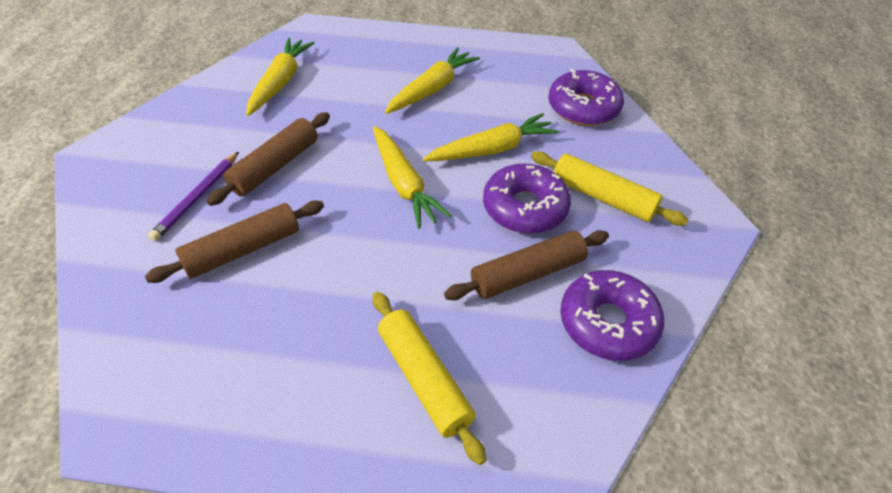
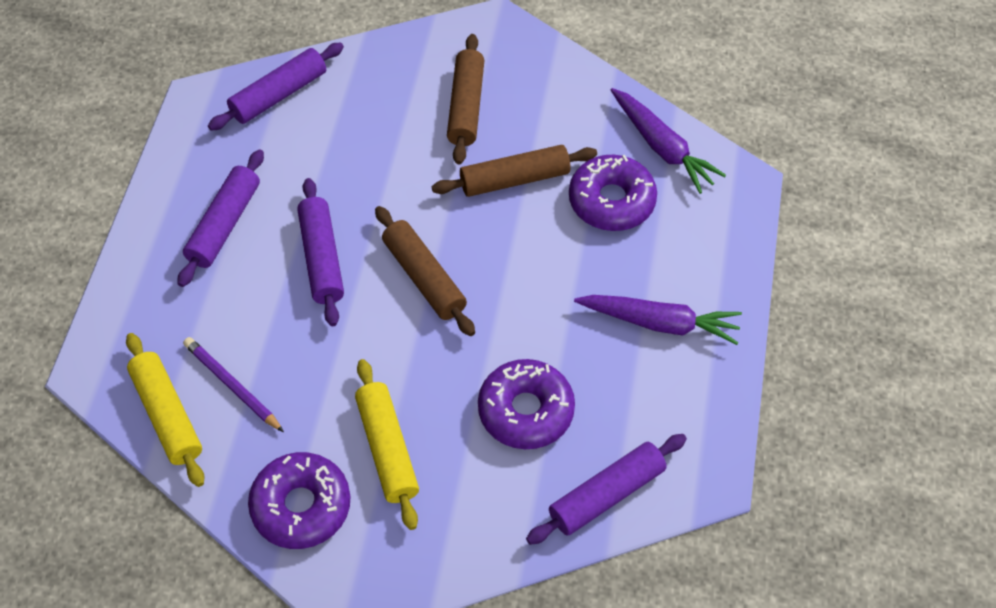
purple carrot: 0 -> 2
purple rolling pin: 0 -> 4
yellow carrot: 4 -> 0

